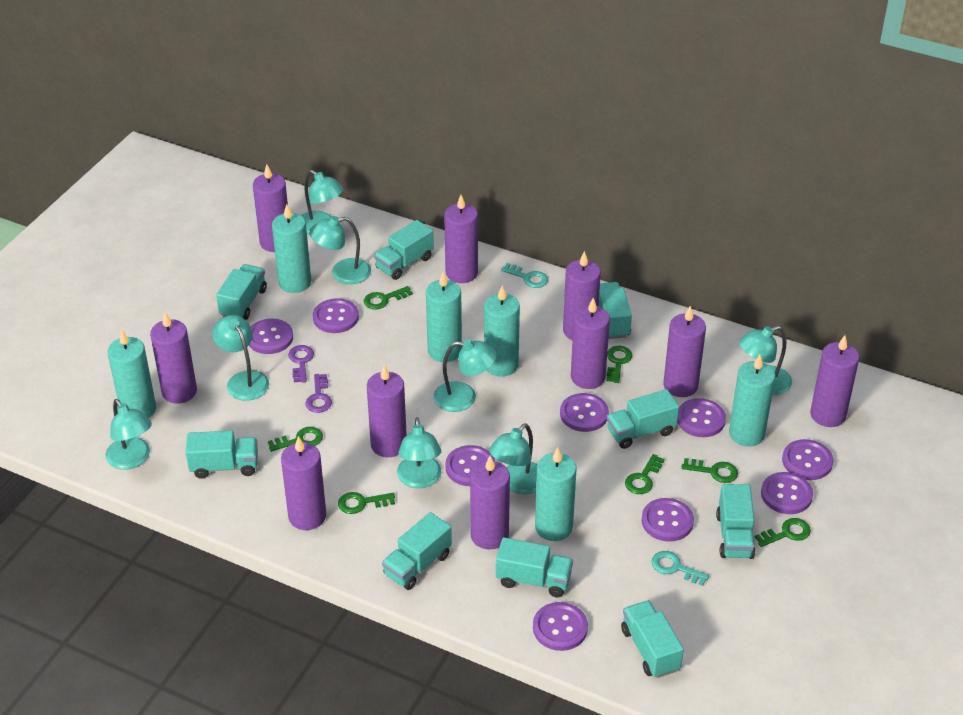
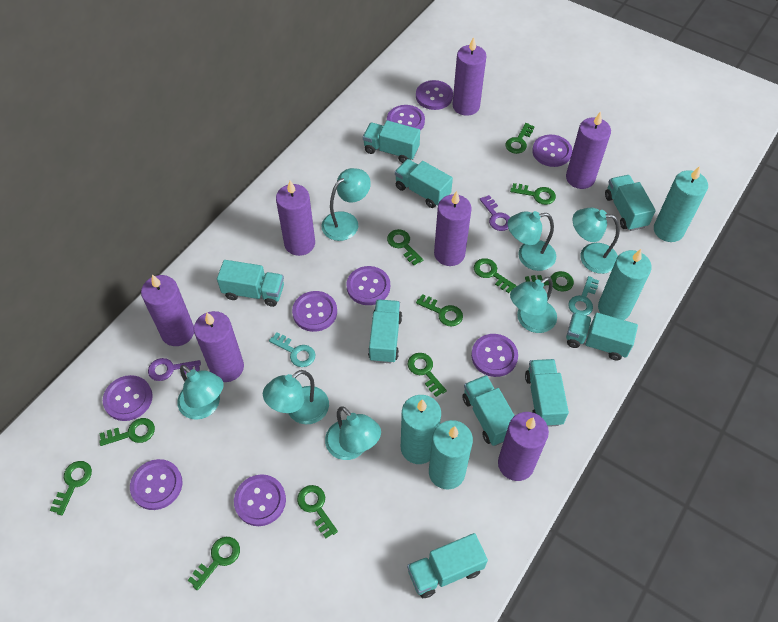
green key: 7 -> 11
purple candle: 10 -> 7
turquoise candle: 6 -> 4
turquoise lamp: 8 -> 7

